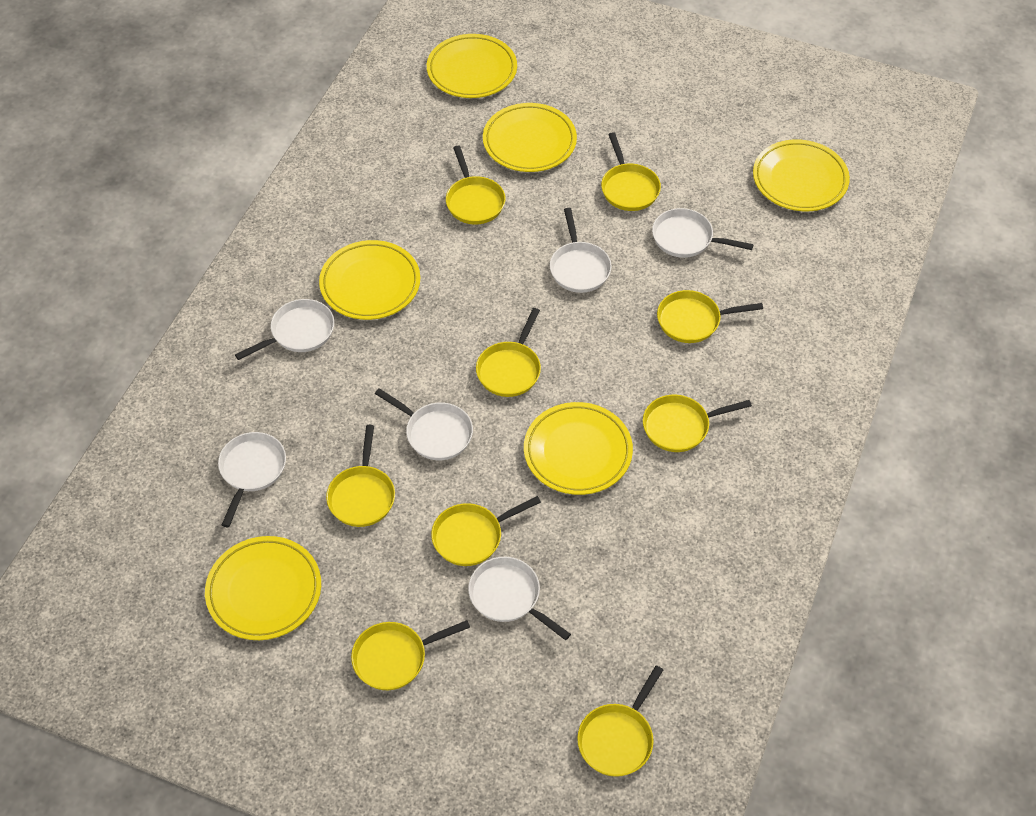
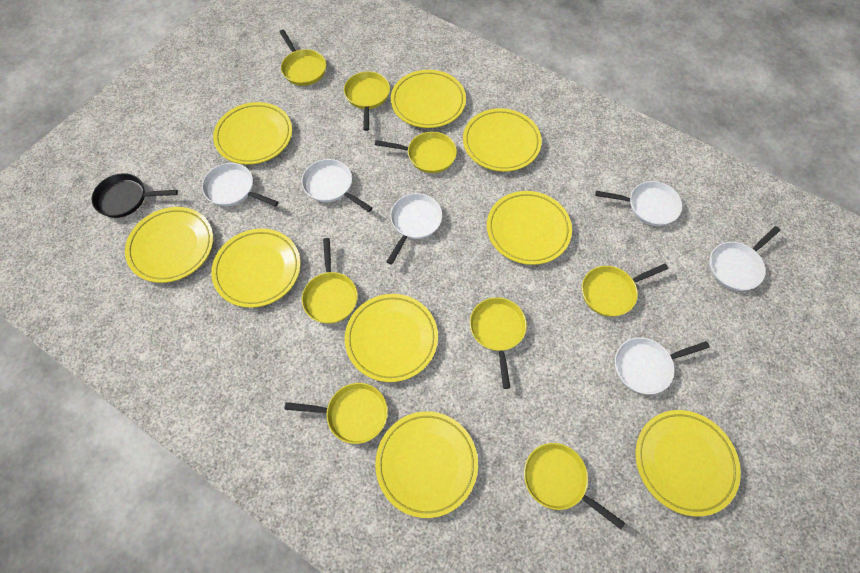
black pan: 0 -> 1
yellow pan: 9 -> 8
yellow plate: 6 -> 9

